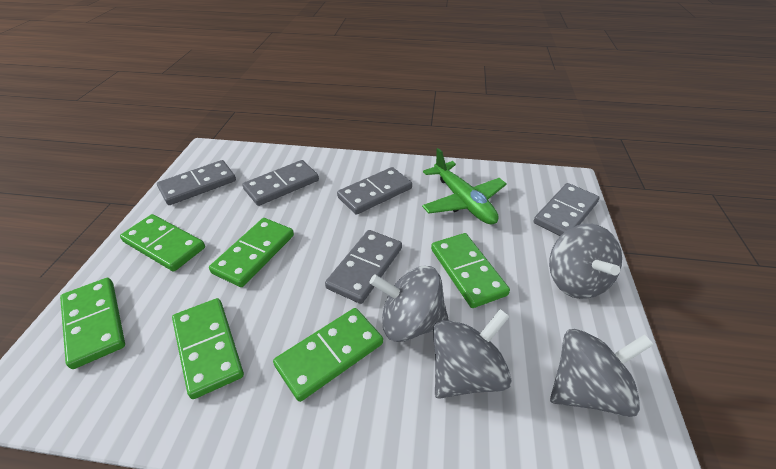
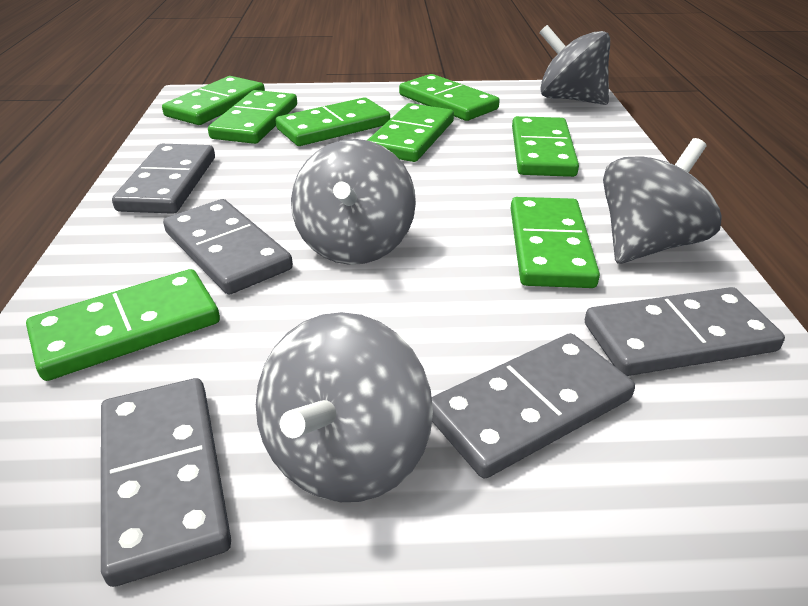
green domino: 6 -> 8
green plane: 1 -> 0

